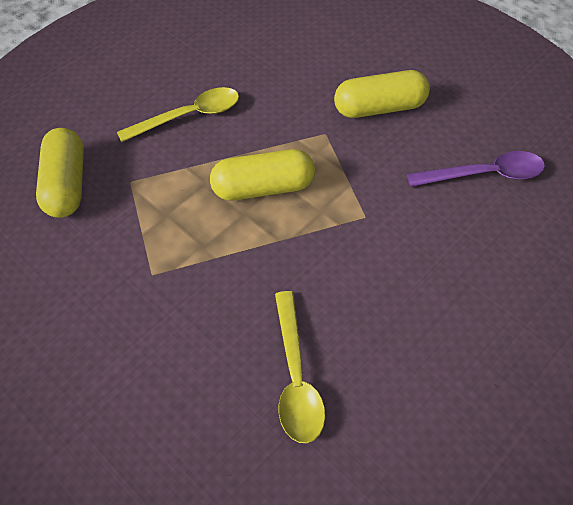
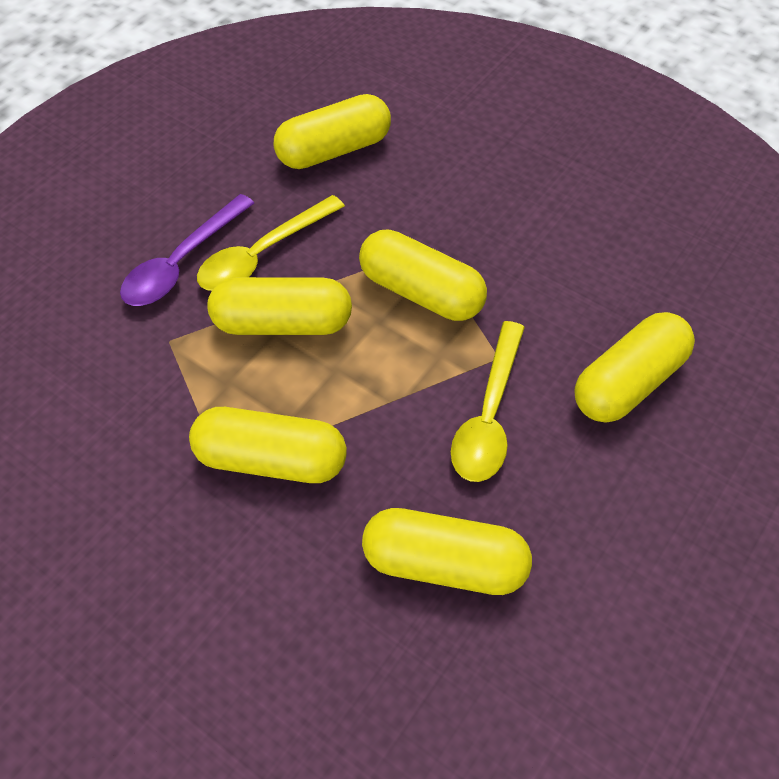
yellow capsule: 3 -> 6

